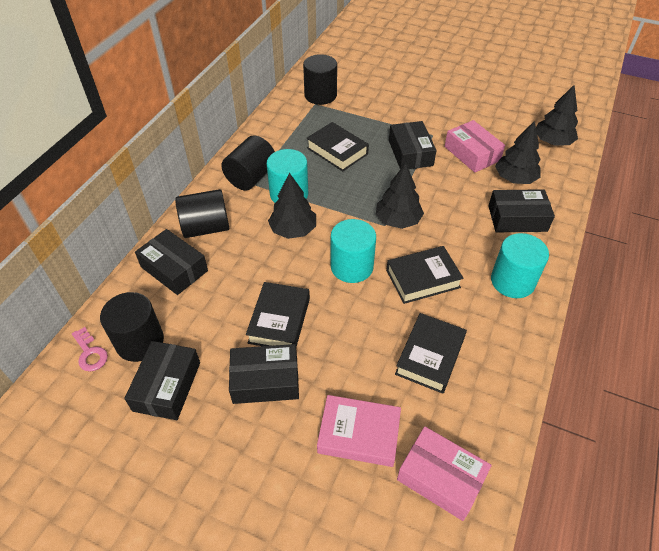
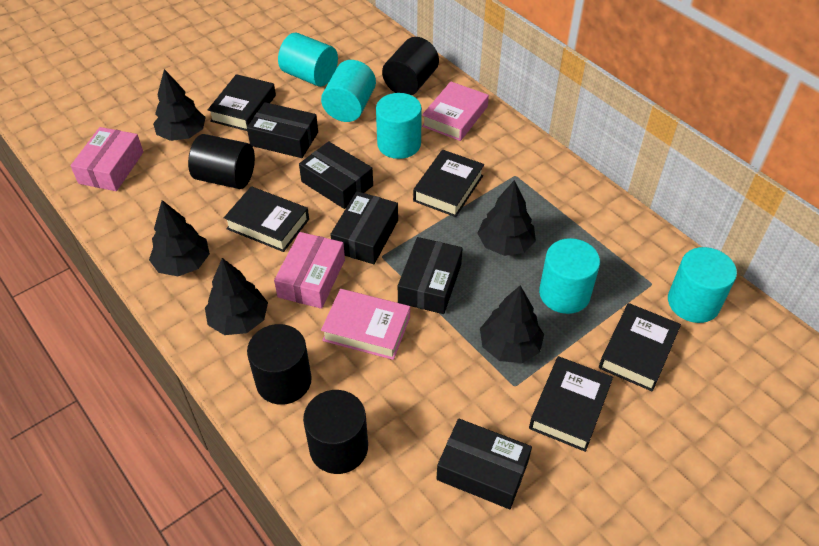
black book: 4 -> 5
black tree: 4 -> 5
pink book: 1 -> 2
pink key: 1 -> 0
turquoise cylinder: 3 -> 5

